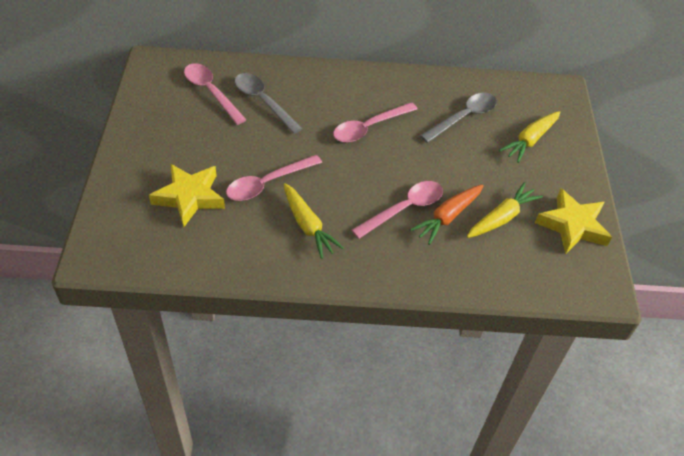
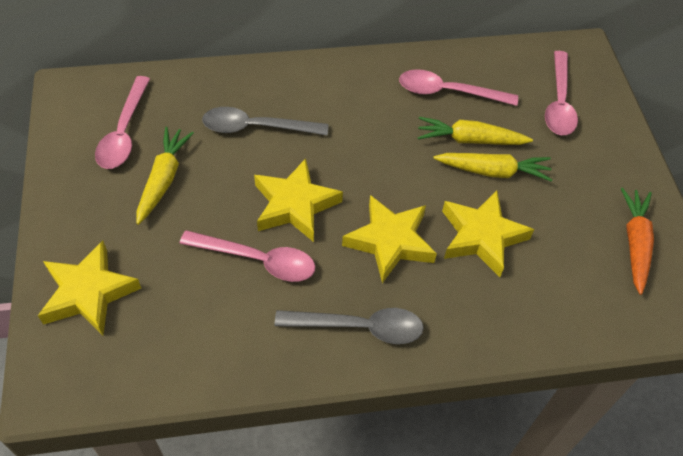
yellow star: 2 -> 4

